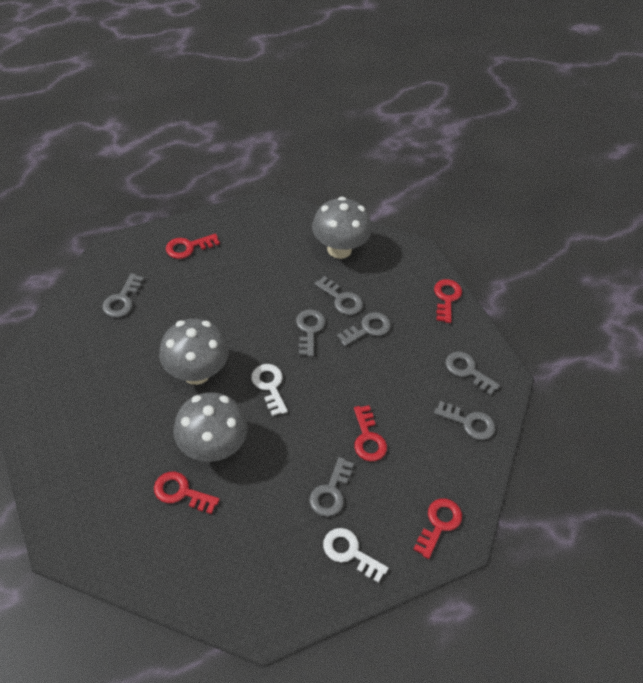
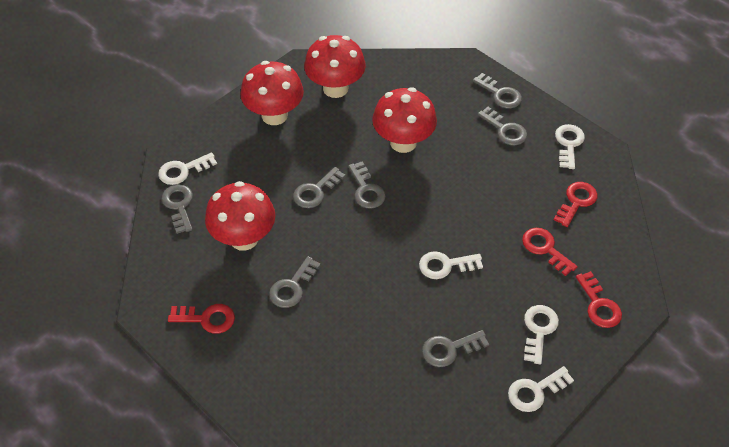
grey mushroom: 3 -> 0
red key: 5 -> 4
red mushroom: 0 -> 4
white key: 2 -> 5

